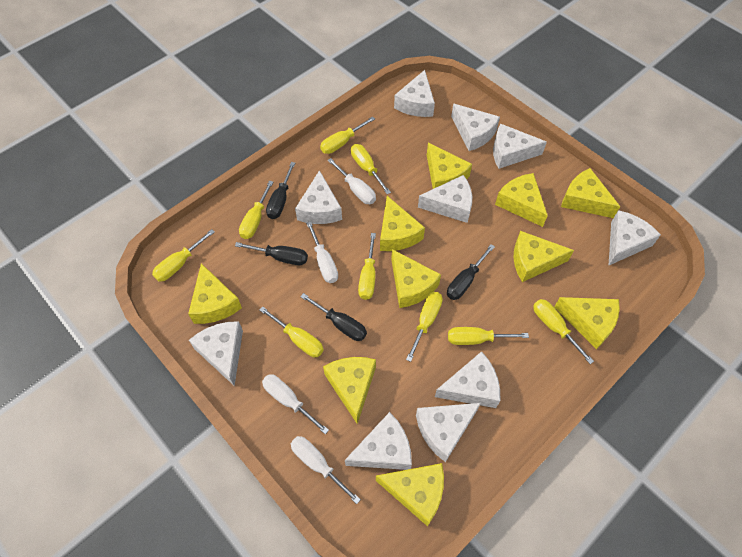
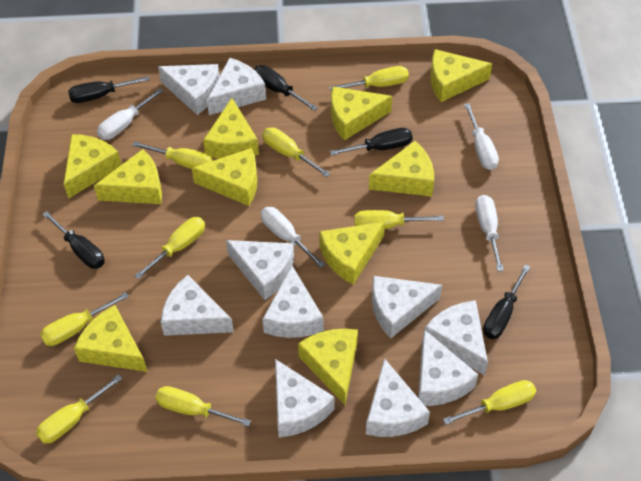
black screwdriver: 4 -> 5

